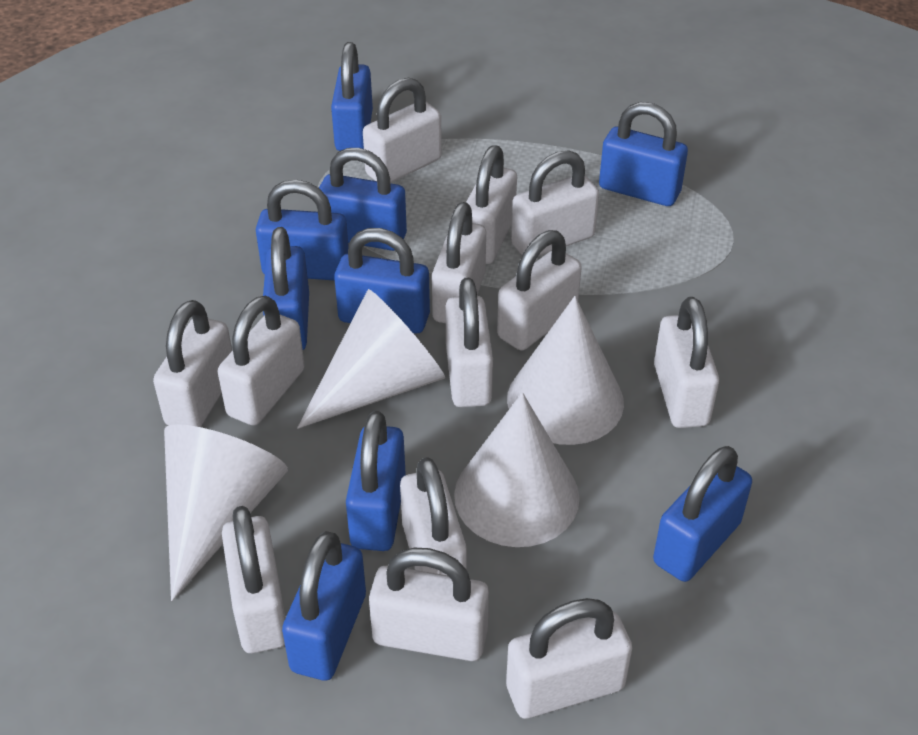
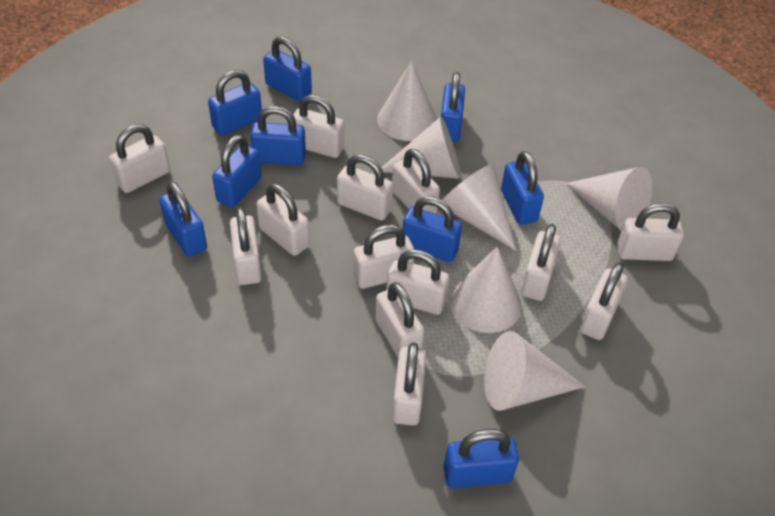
white cone: 4 -> 6

